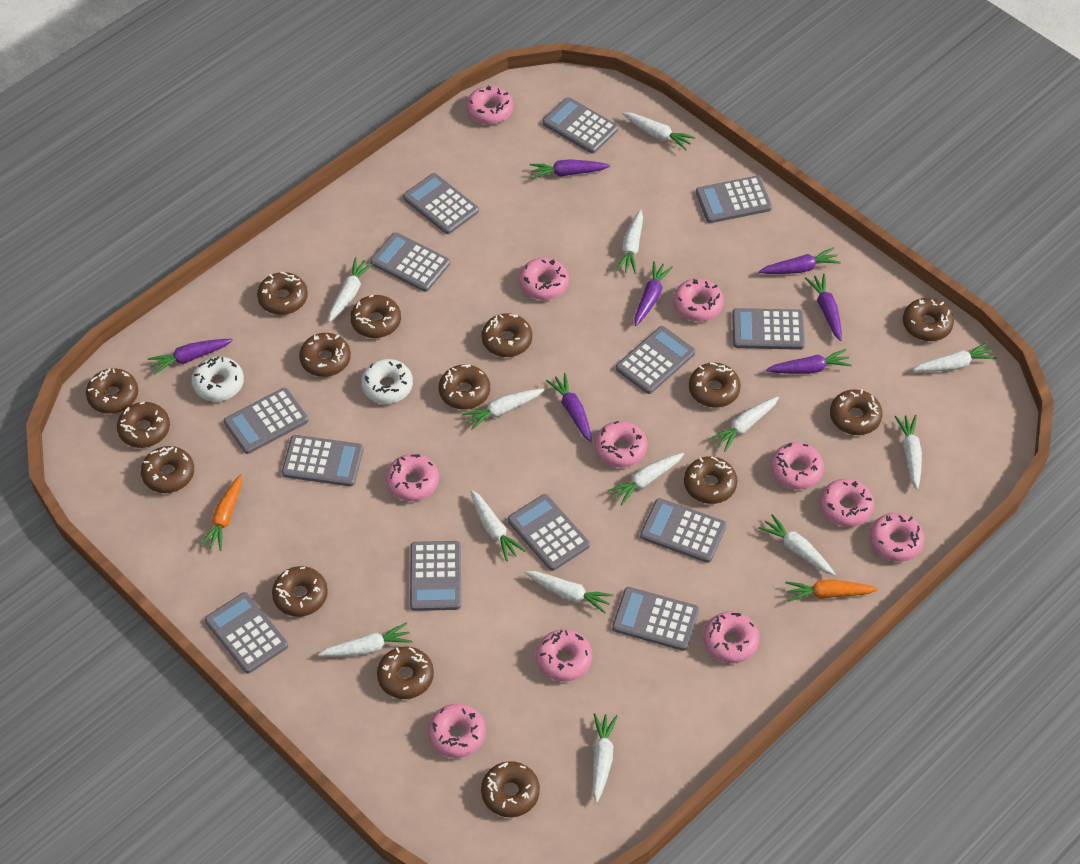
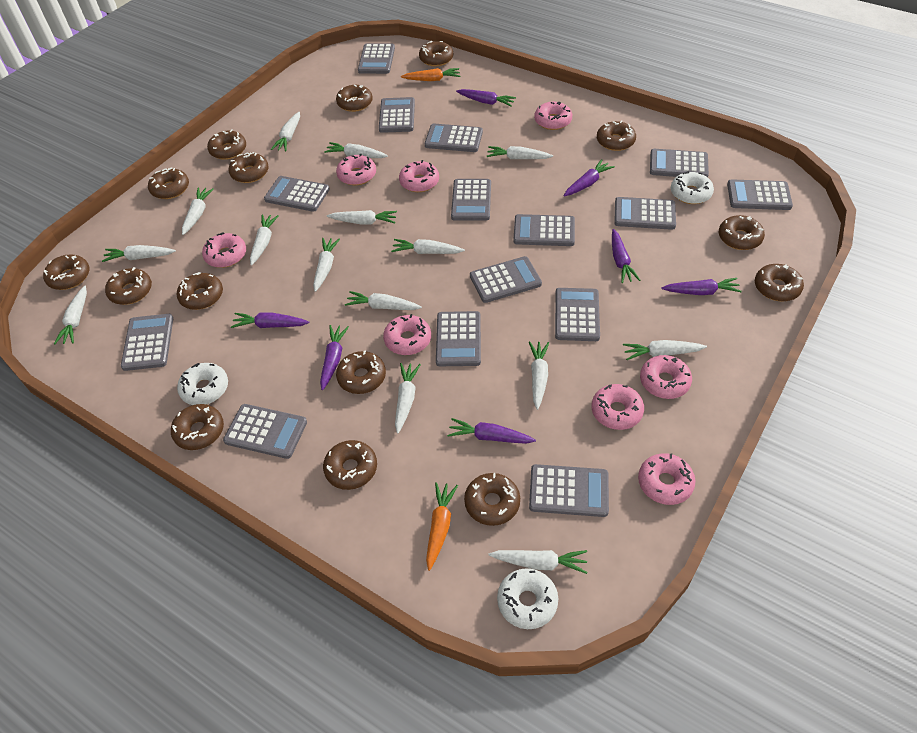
grey calculator: 13 -> 15
pink donut: 11 -> 8
white carrot: 13 -> 15
white donut: 2 -> 3

